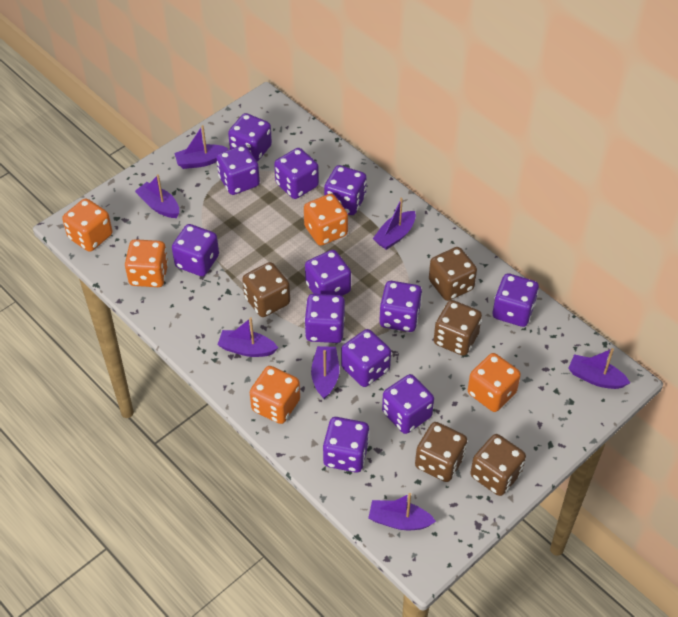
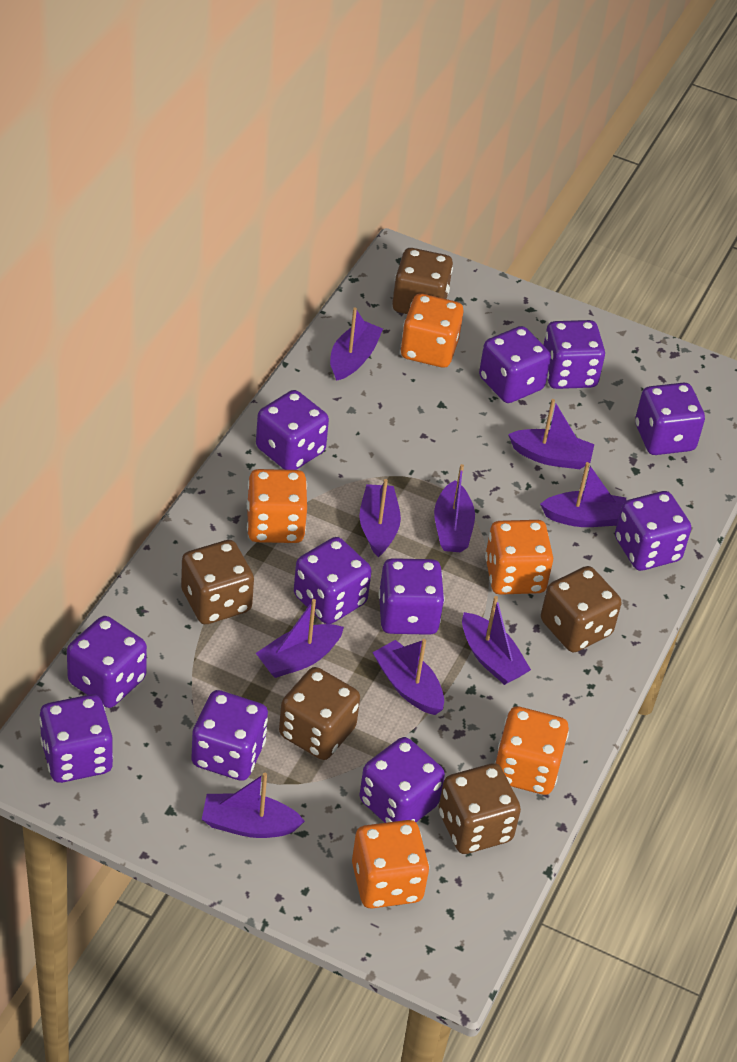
purple boat: 7 -> 9
purple dice: 12 -> 11

